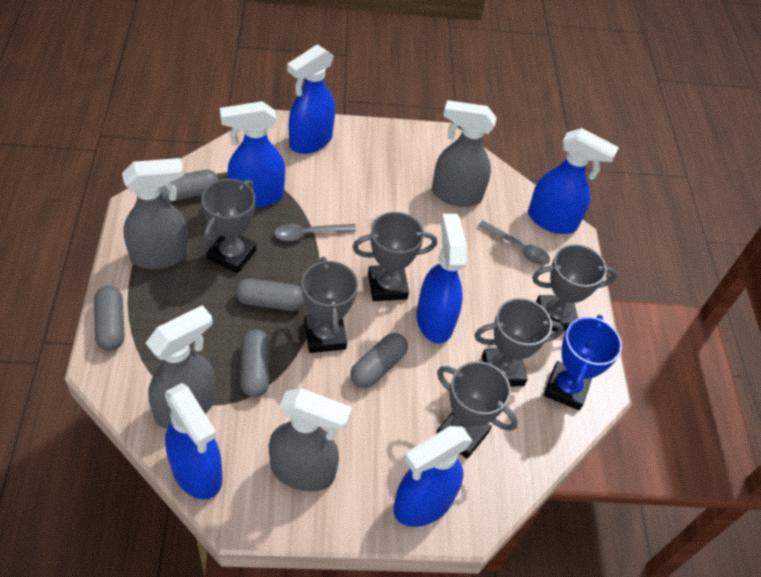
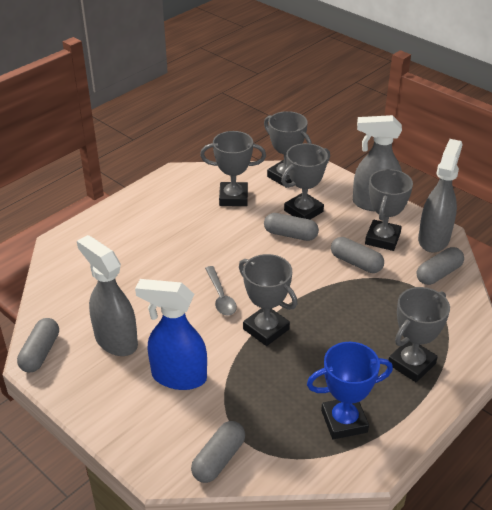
blue spray bottle: 6 -> 1
grey spoon: 2 -> 1
grey spray bottle: 4 -> 3

